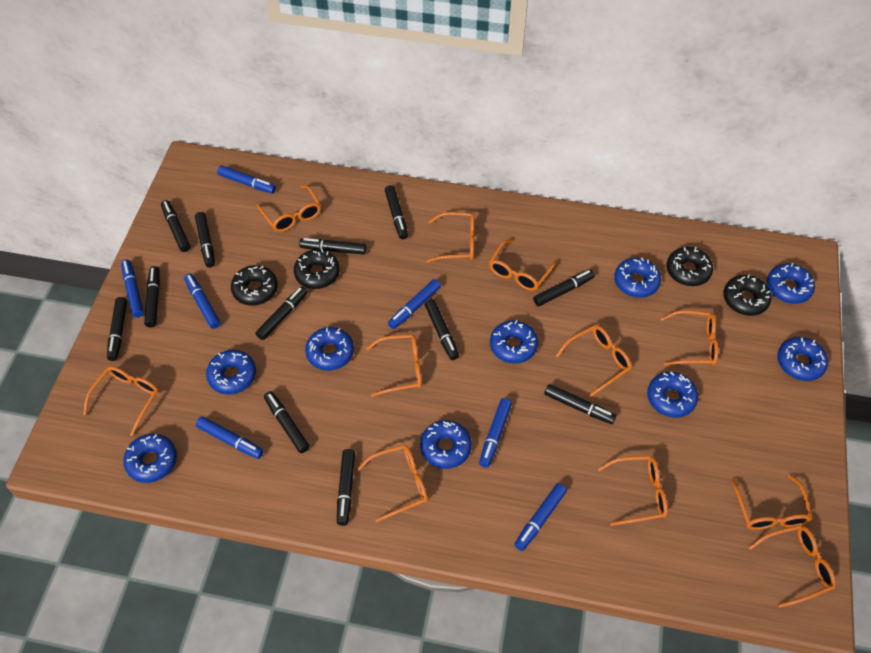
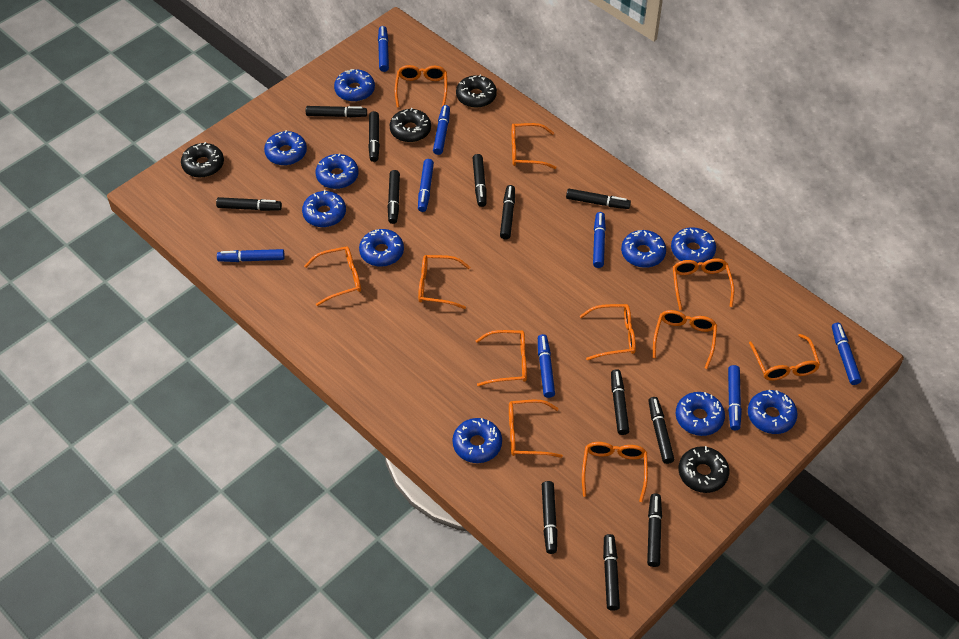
blue donut: 9 -> 10
blue marker: 7 -> 8

